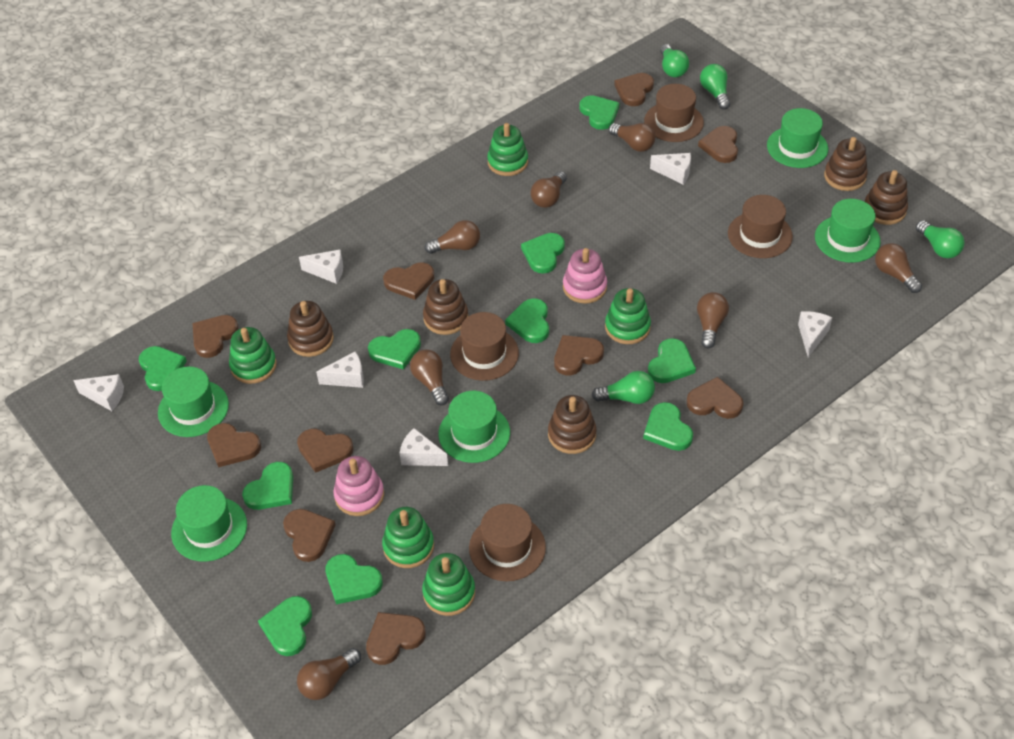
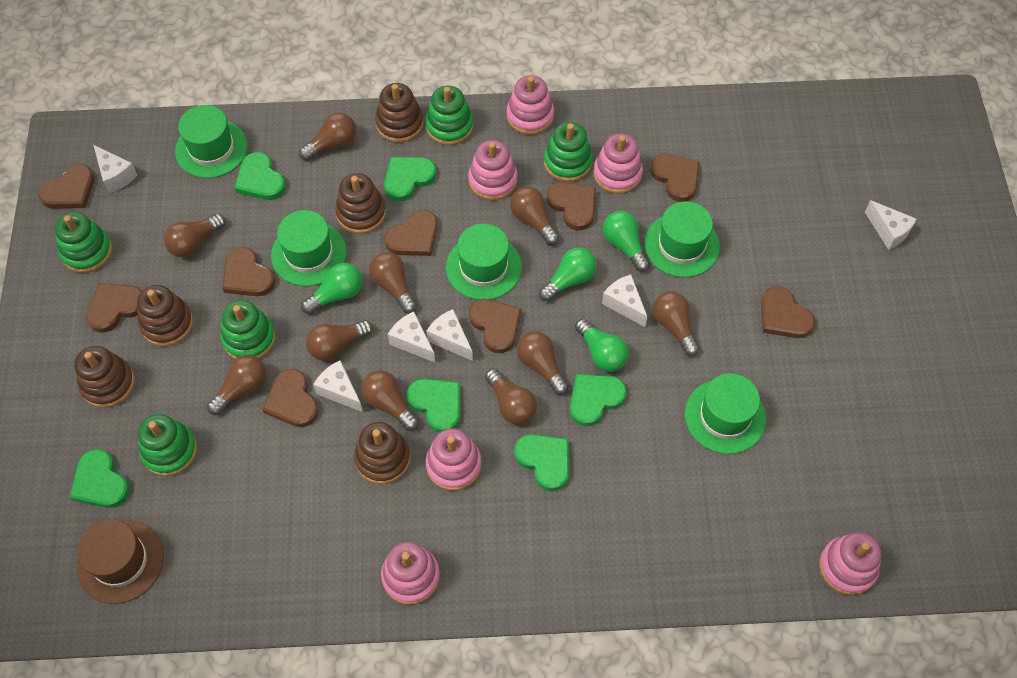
brown hat: 4 -> 1
brown heart: 10 -> 9
brown light bulb: 7 -> 10
green heart: 10 -> 6
pink stacking toy: 2 -> 6

